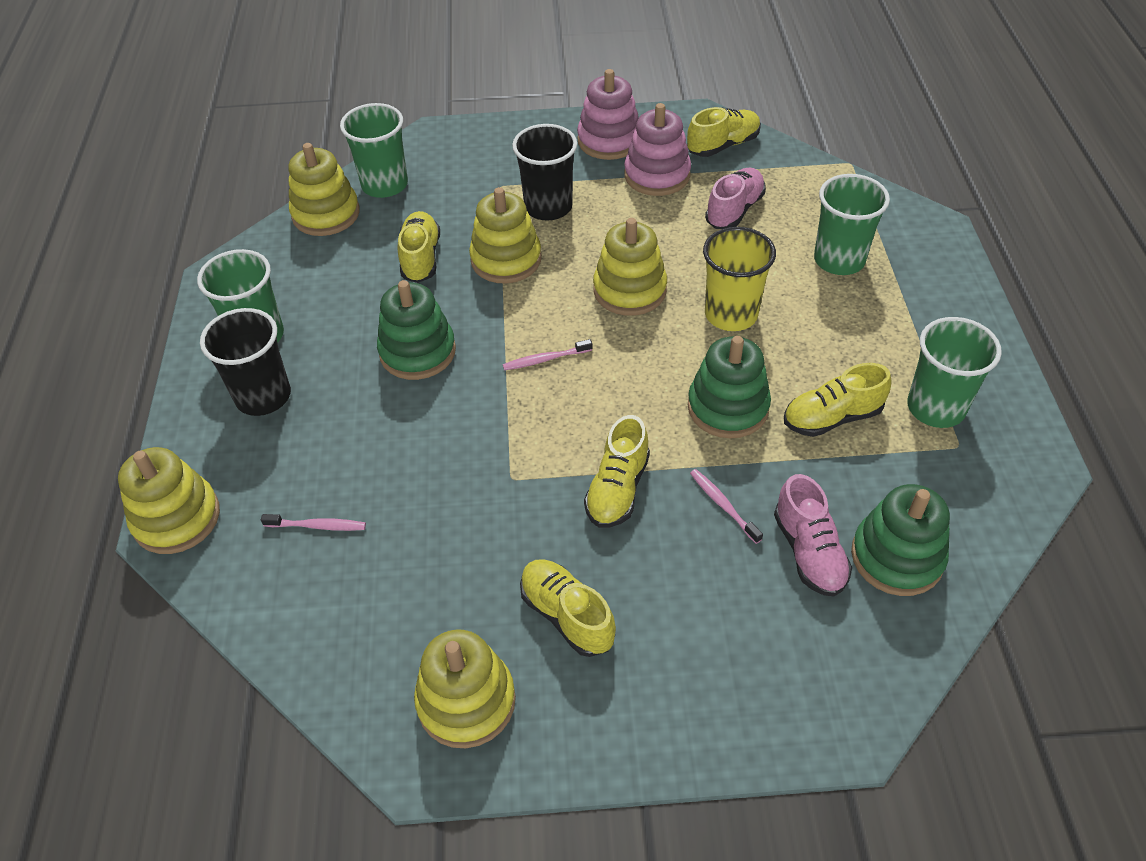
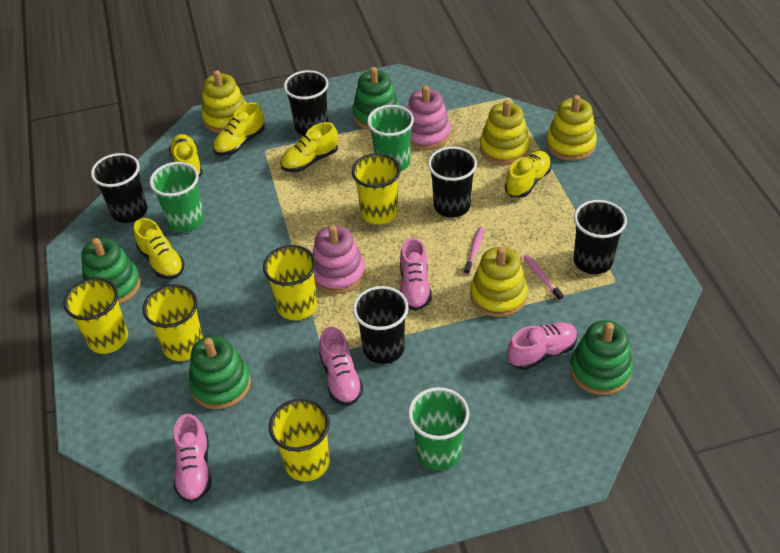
black cup: 2 -> 5
green cup: 4 -> 3
green stacking toy: 3 -> 4
pink shoe: 2 -> 4
pink toothbrush: 3 -> 2
yellow cup: 1 -> 5
yellow stacking toy: 5 -> 4

